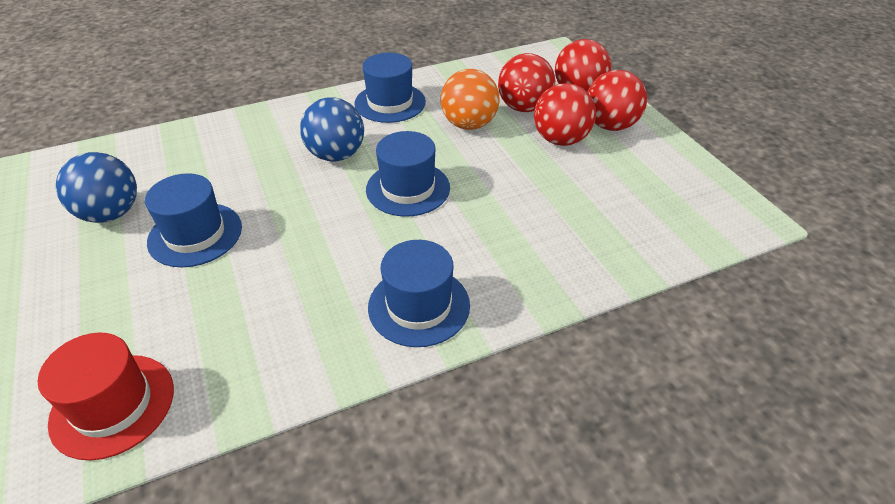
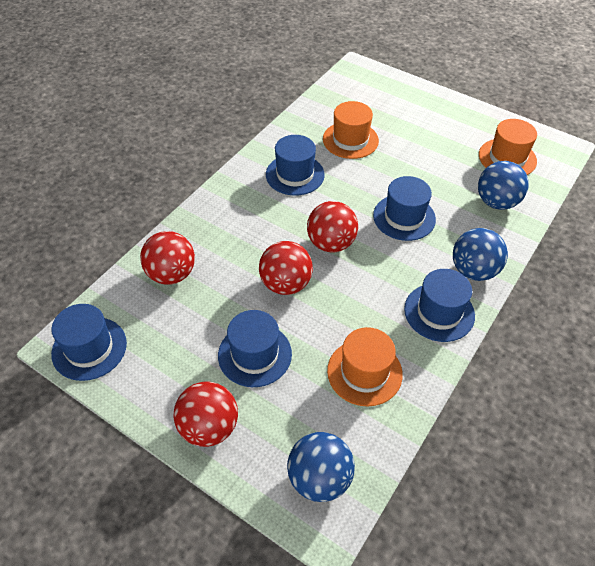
blue ball: 2 -> 3
blue hat: 4 -> 5
orange ball: 1 -> 0
orange hat: 0 -> 3
red hat: 1 -> 0

